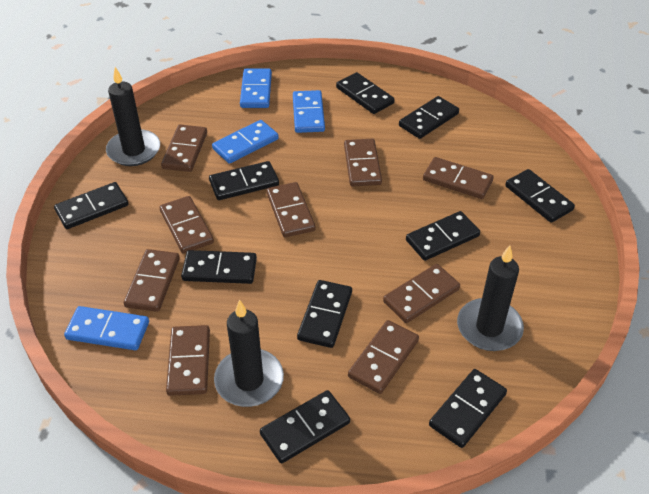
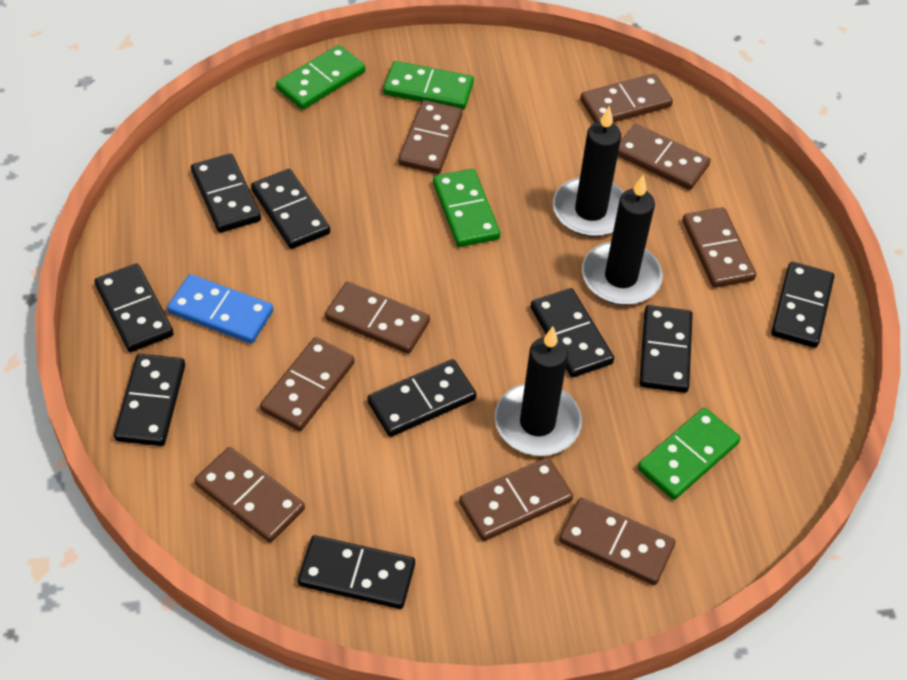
black domino: 10 -> 9
blue domino: 4 -> 1
green domino: 0 -> 4

